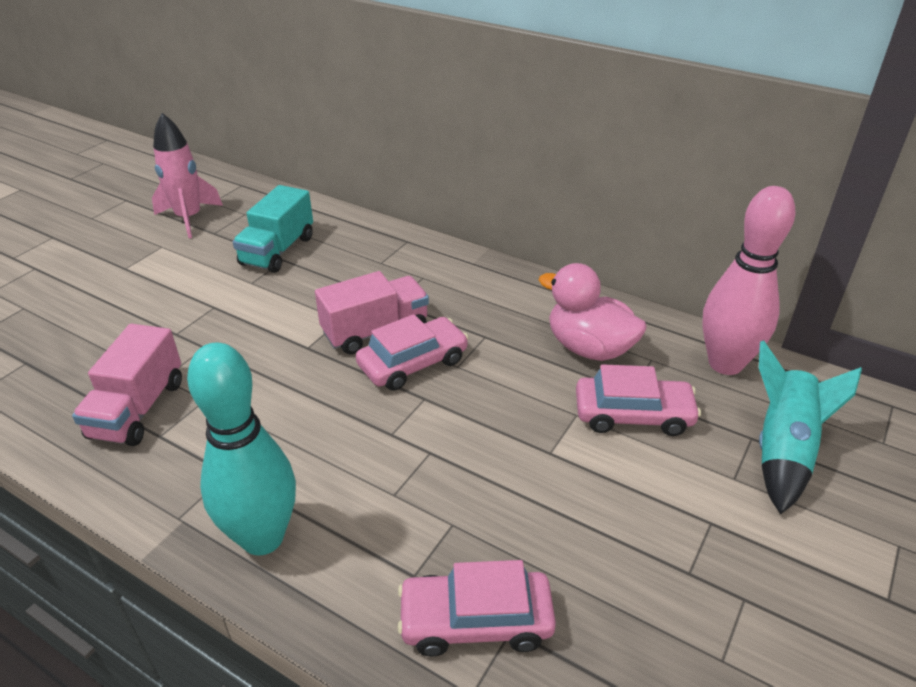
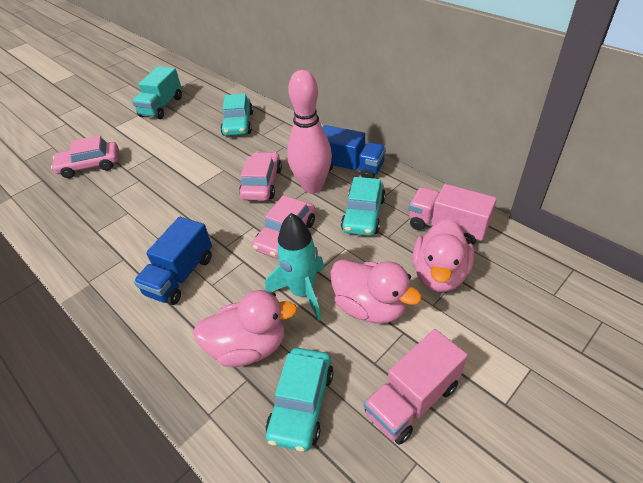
blue truck: 0 -> 2
pink duck: 1 -> 3
pink rocket: 1 -> 0
turquoise bowling pin: 1 -> 0
turquoise car: 0 -> 3

